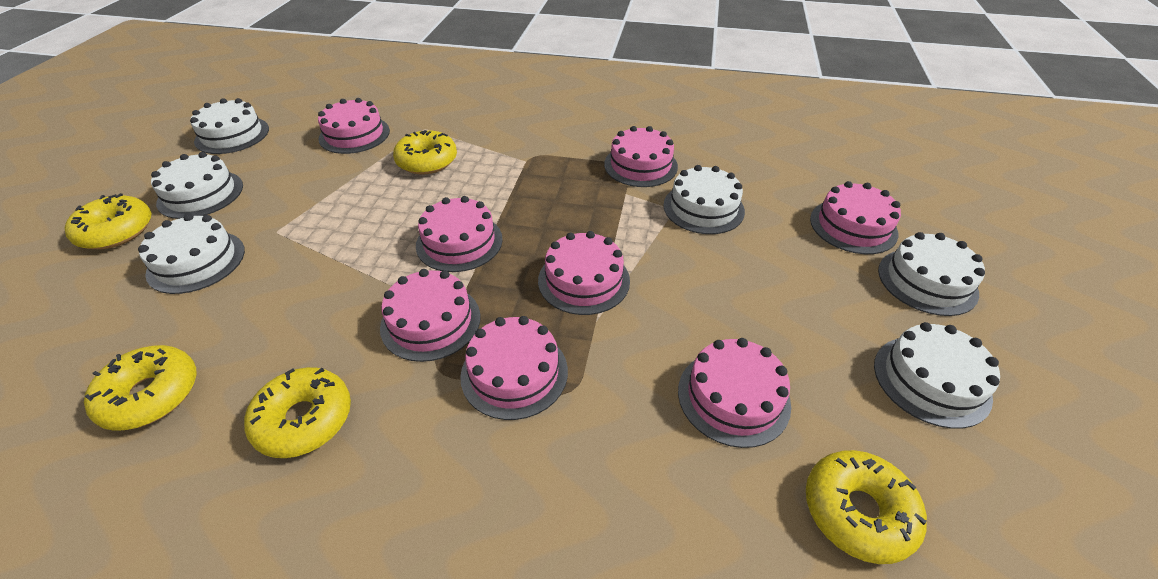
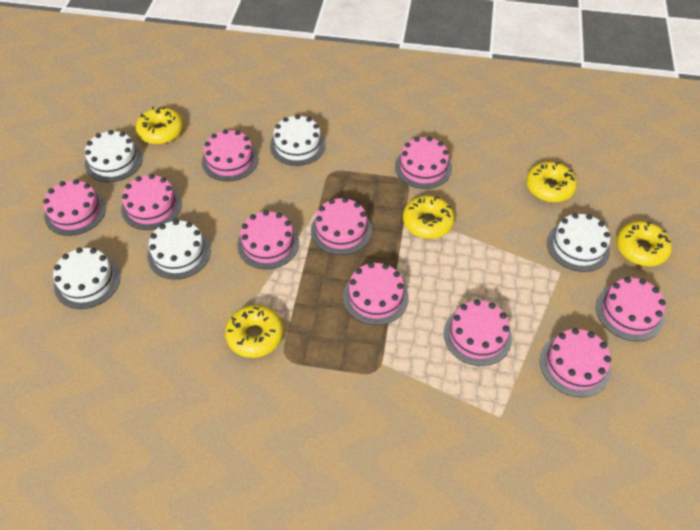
pink cake: 8 -> 10
white cake: 6 -> 5

